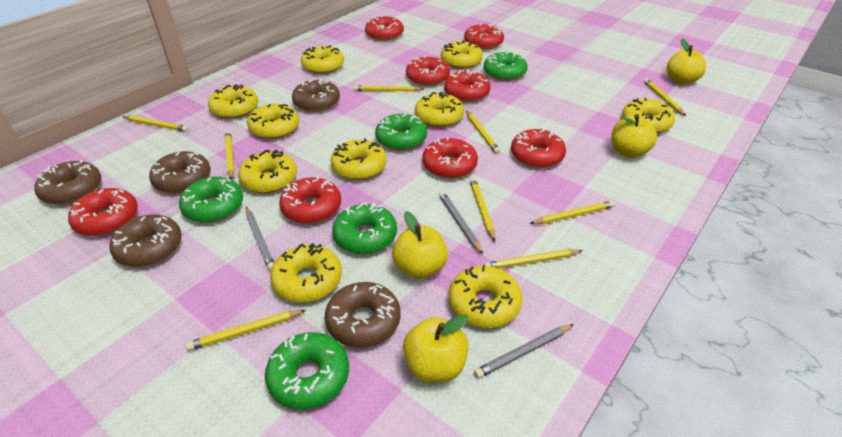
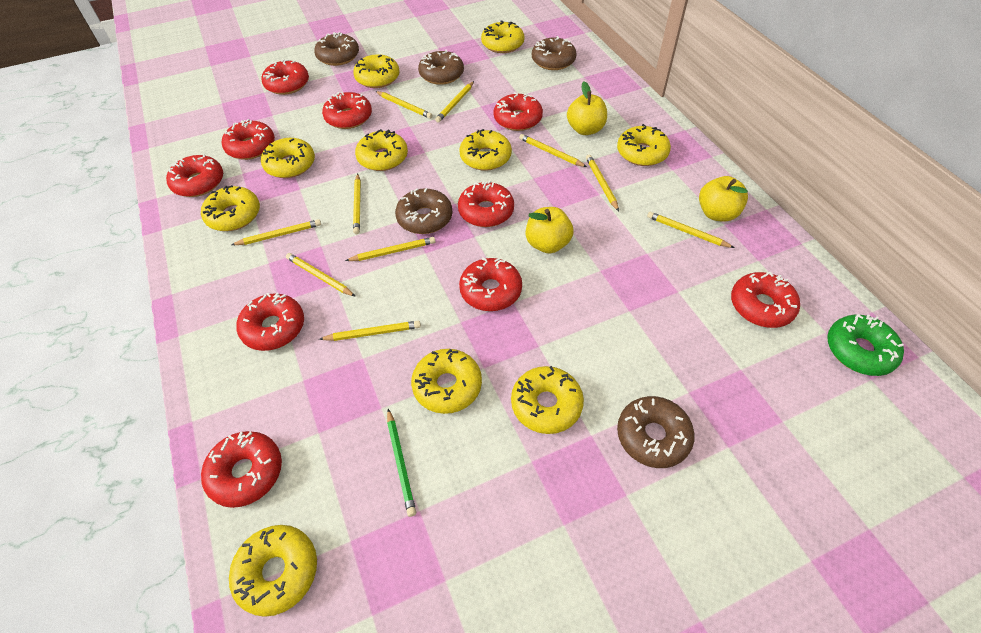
green donut: 5 -> 1
green pencil: 0 -> 1
grey pencil: 3 -> 0
red donut: 8 -> 10
yellow apple: 4 -> 3
yellow pencil: 9 -> 10

